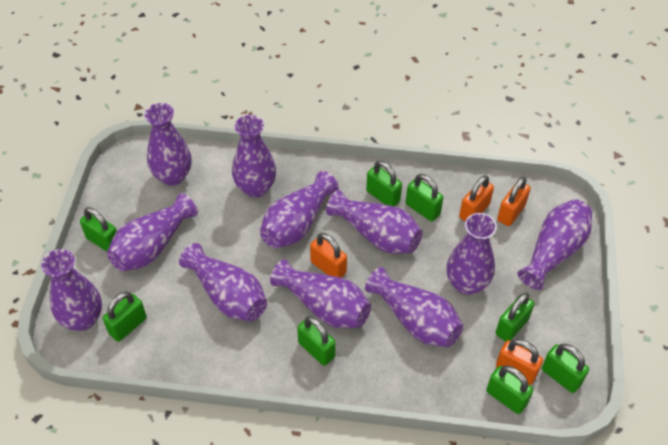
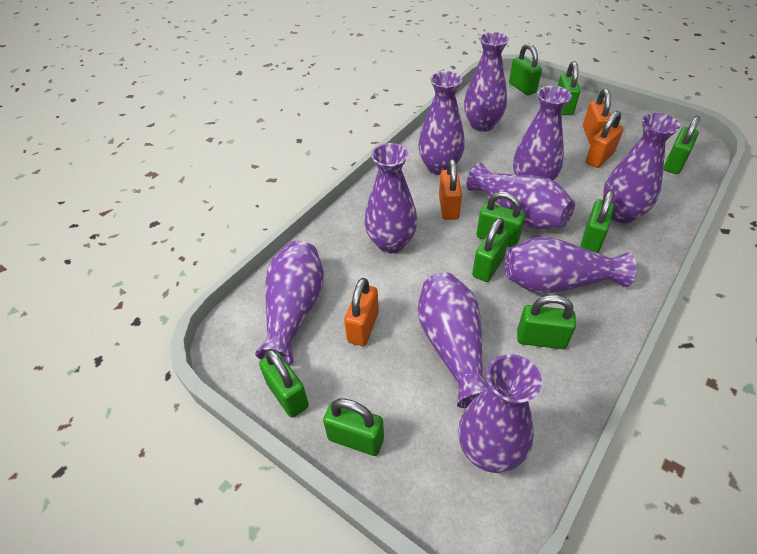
green padlock: 8 -> 9
purple vase: 11 -> 10

